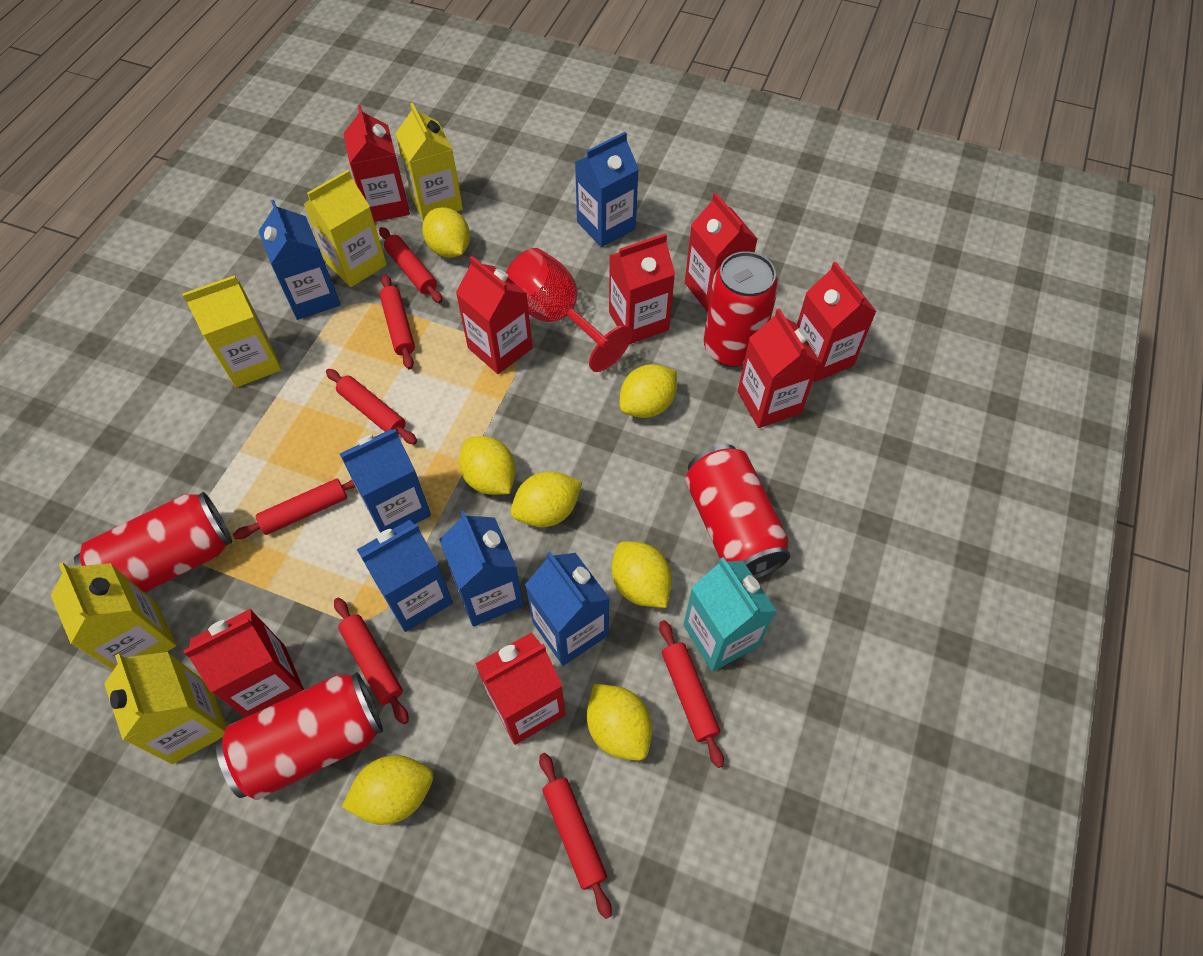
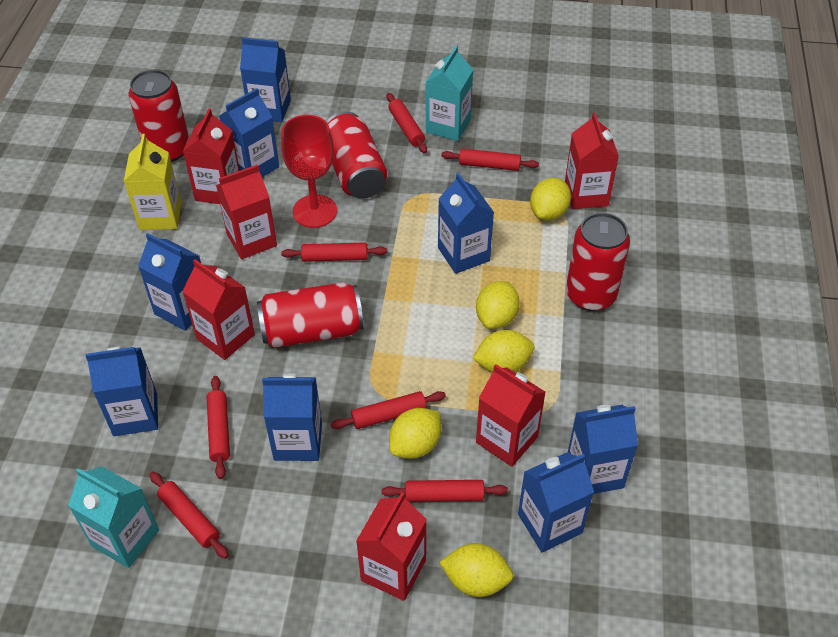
blue carton: 6 -> 8
red carton: 8 -> 6
turquoise carton: 1 -> 2
yellow carton: 5 -> 1
yellow lemon: 7 -> 5

